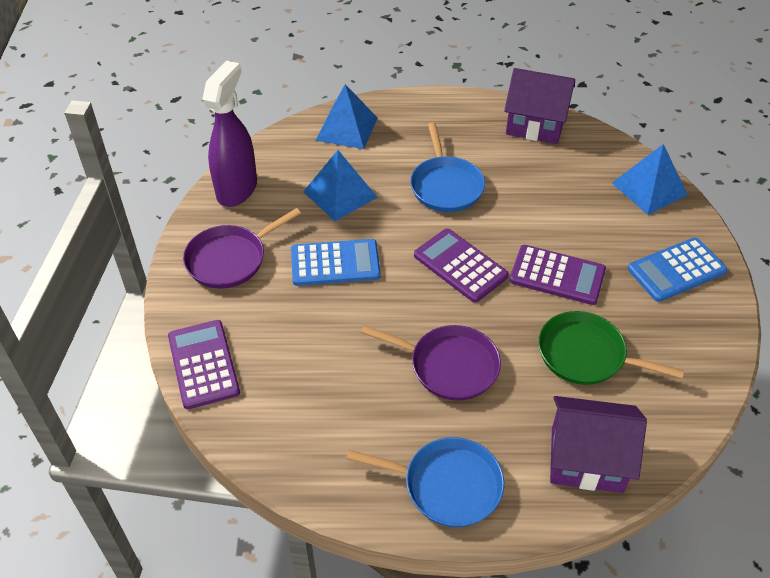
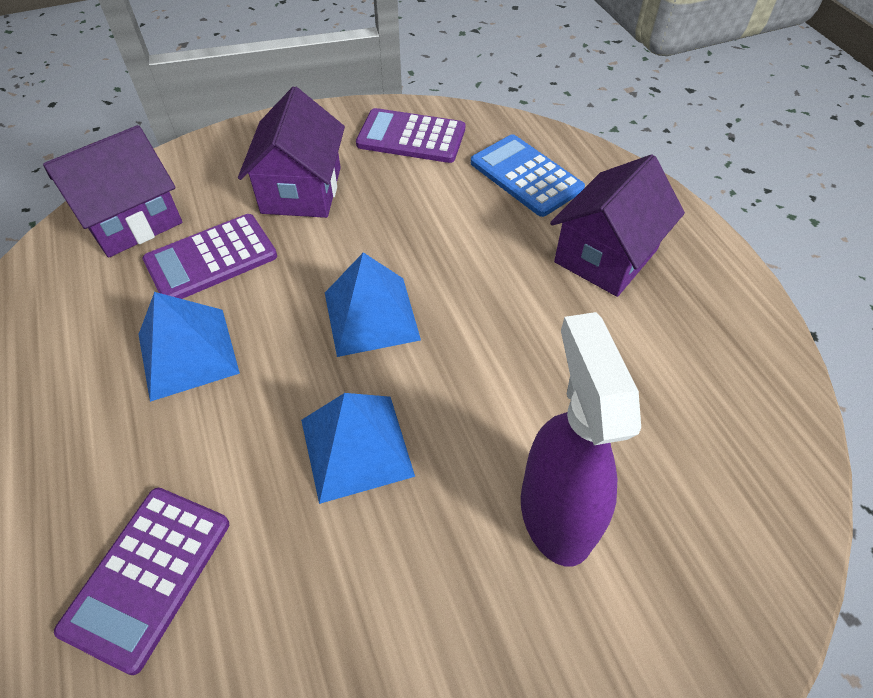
blue calculator: 2 -> 1
blue pan: 2 -> 0
green pan: 1 -> 0
purple house: 2 -> 3
purple pan: 2 -> 0

